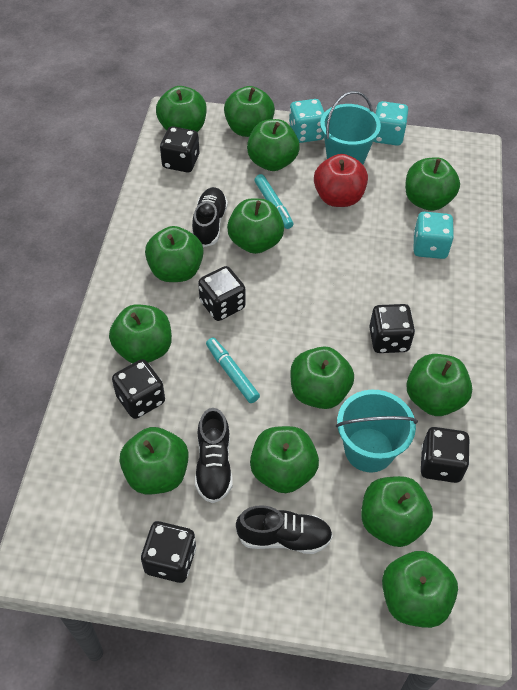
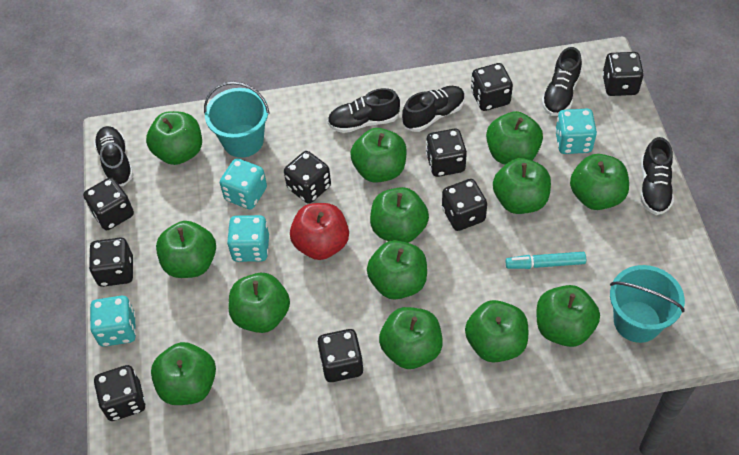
black dice: 6 -> 9
black shoe: 3 -> 5
turquoise dice: 3 -> 4
turquoise marker: 2 -> 1

